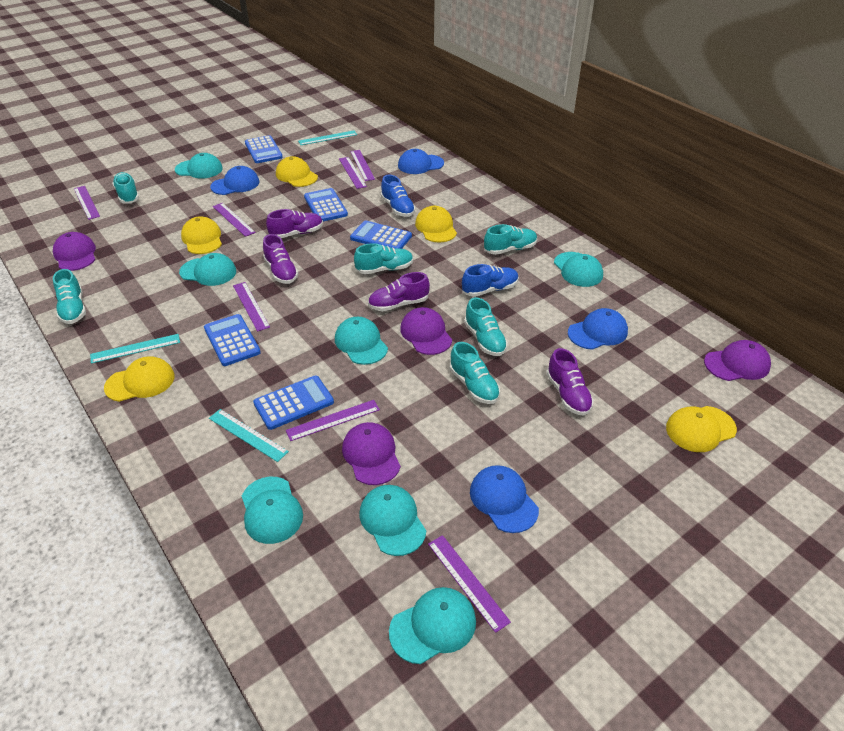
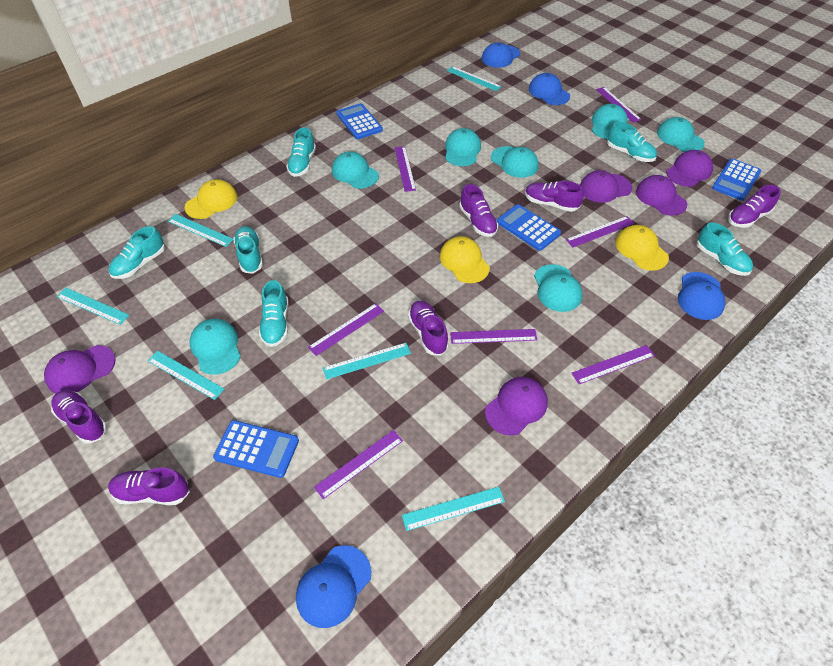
blue calculator: 5 -> 4
blue shoe: 2 -> 0
purple cap: 4 -> 5
purple shoe: 4 -> 6
turquoise ruler: 3 -> 6
yellow cap: 5 -> 3

